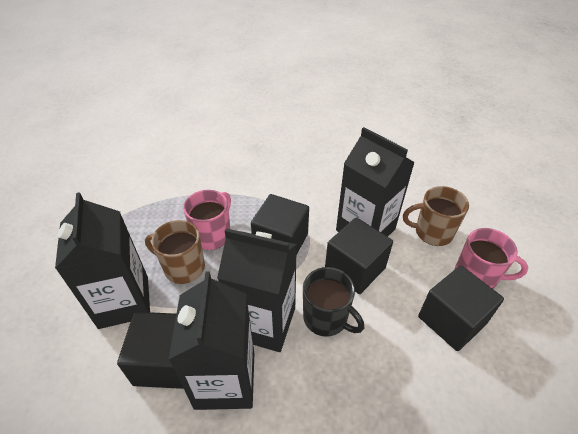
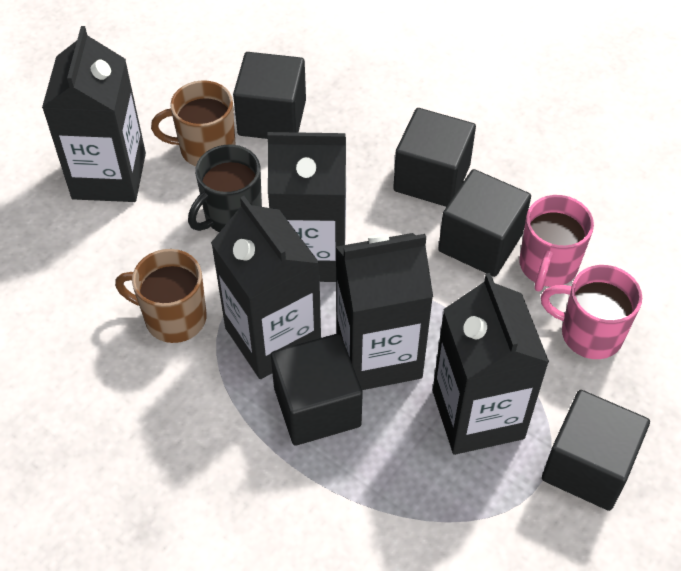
black carton: 4 -> 5
black cube: 4 -> 5

